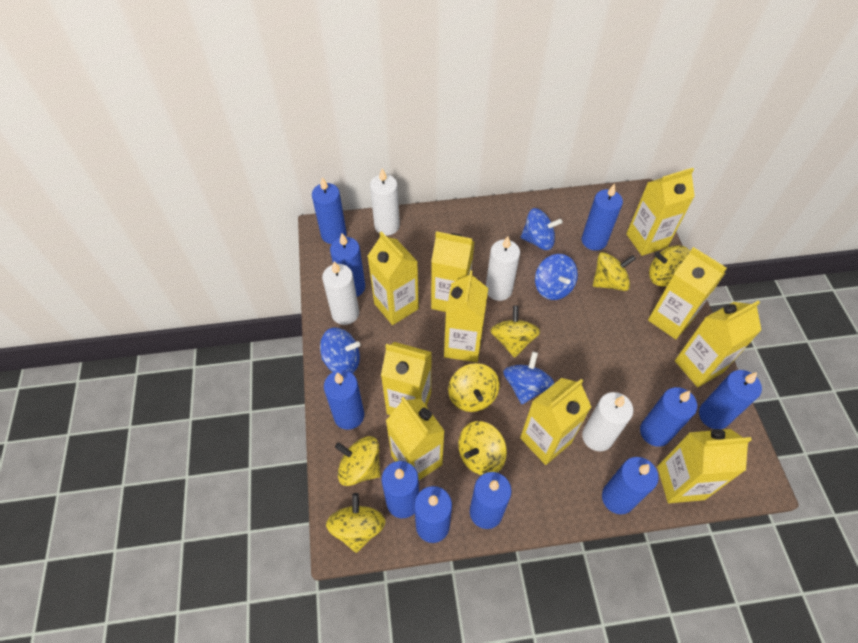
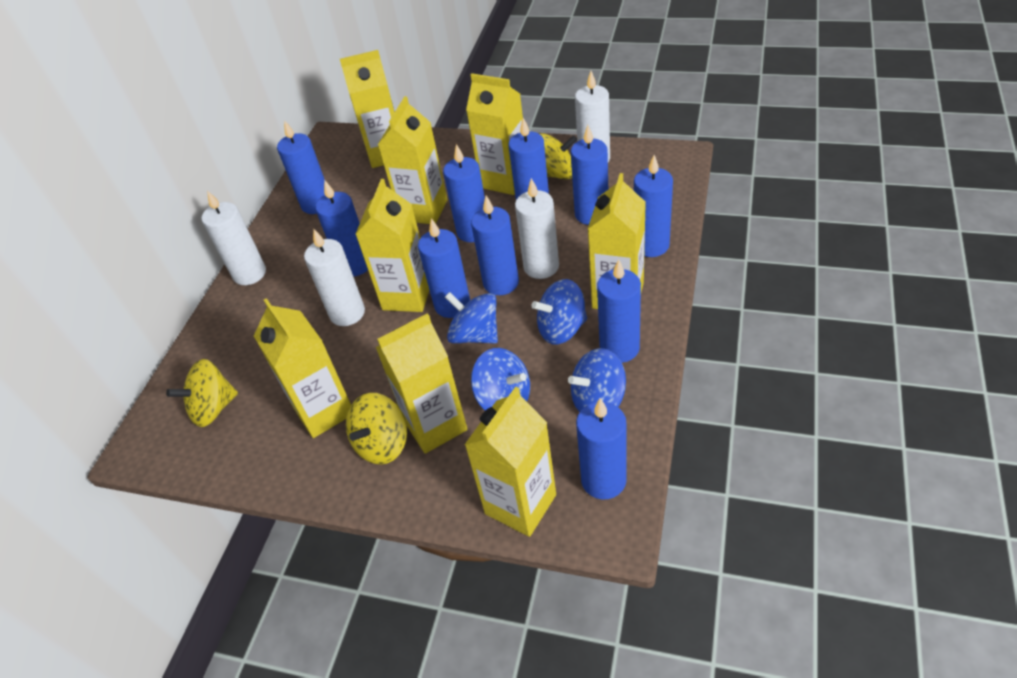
yellow carton: 10 -> 8
yellow spinning top: 7 -> 3

